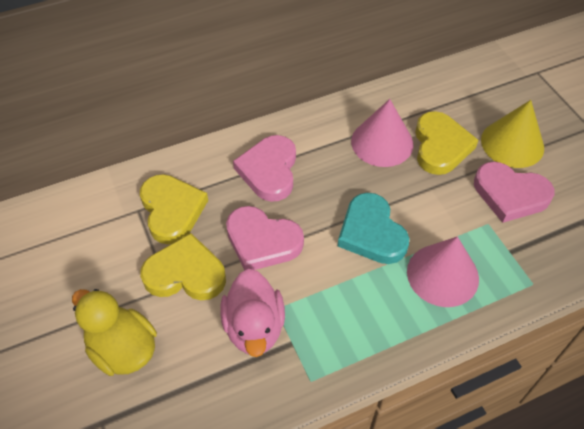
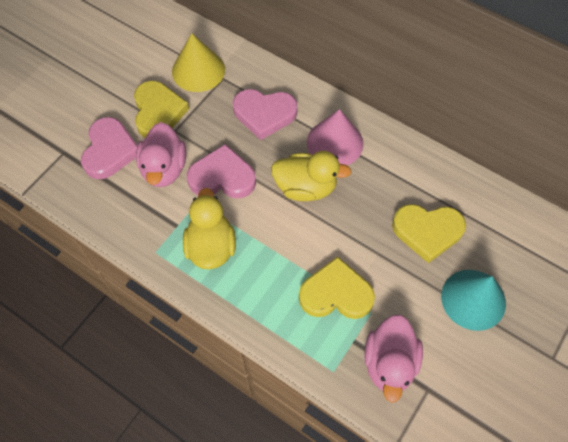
pink cone: 2 -> 1
pink duck: 1 -> 2
turquoise cone: 0 -> 1
turquoise heart: 1 -> 0
yellow duck: 1 -> 2

